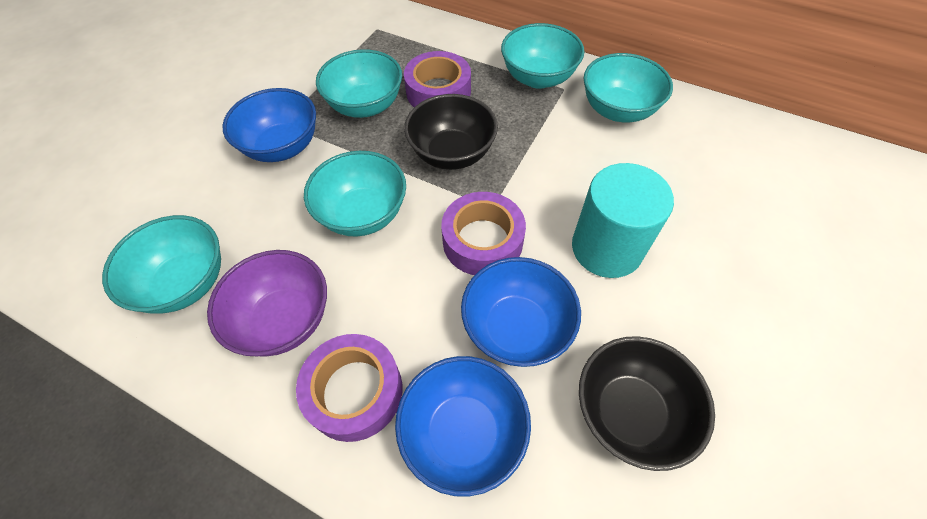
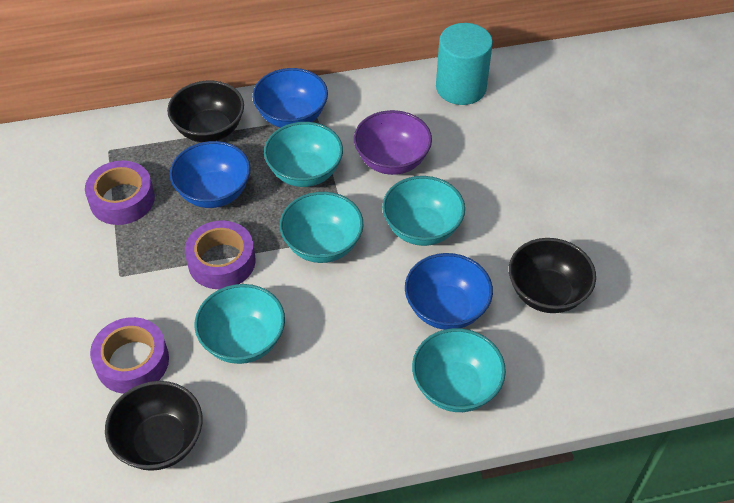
black bowl: 2 -> 3

